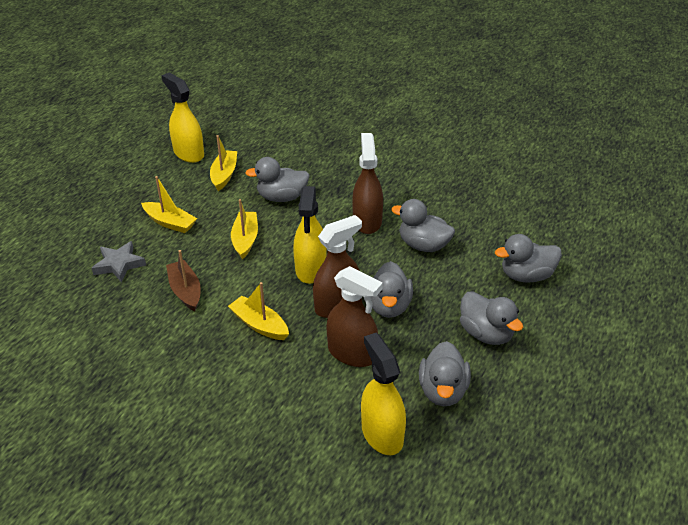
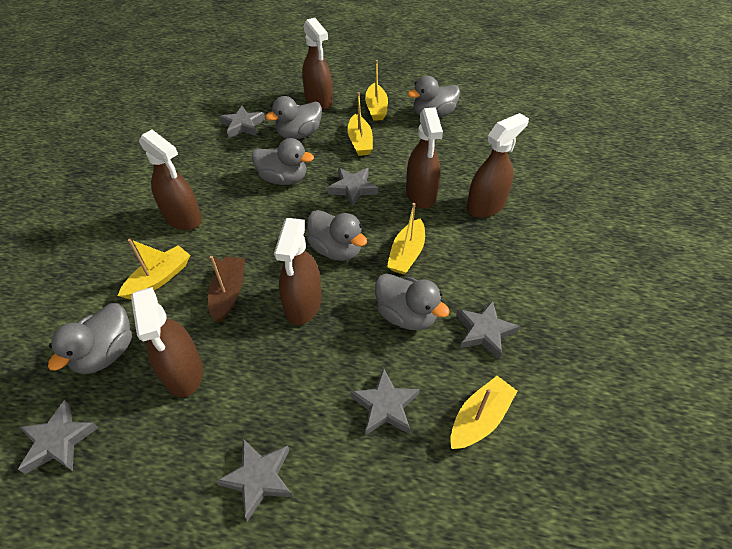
brown spray bottle: 3 -> 6
grey star: 1 -> 6
yellow boat: 4 -> 5
yellow spray bottle: 3 -> 0

